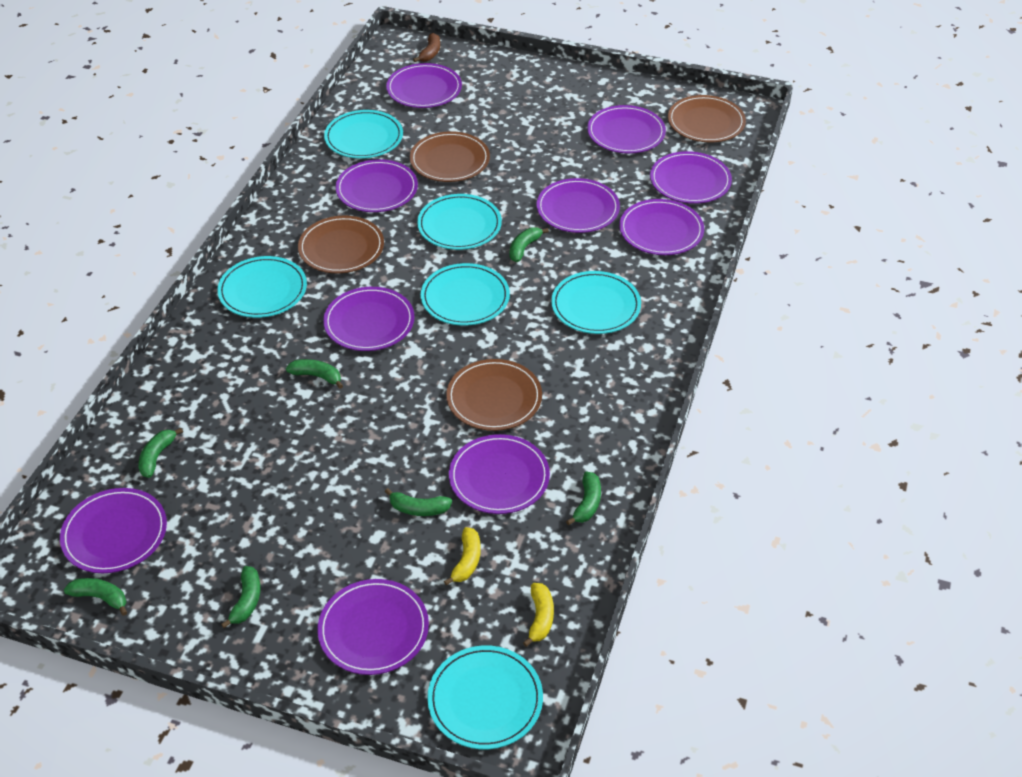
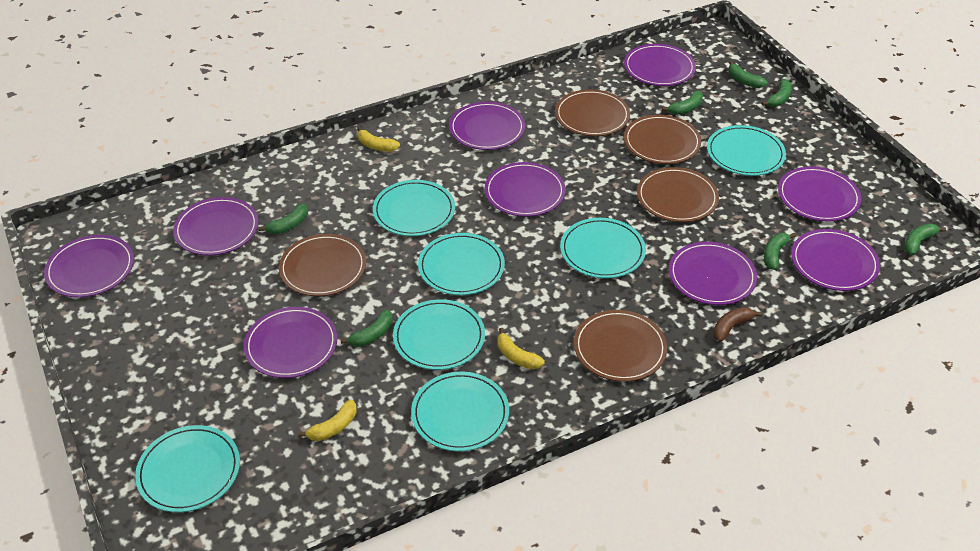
brown plate: 4 -> 5
purple plate: 10 -> 9
turquoise plate: 6 -> 7
yellow banana: 2 -> 3

